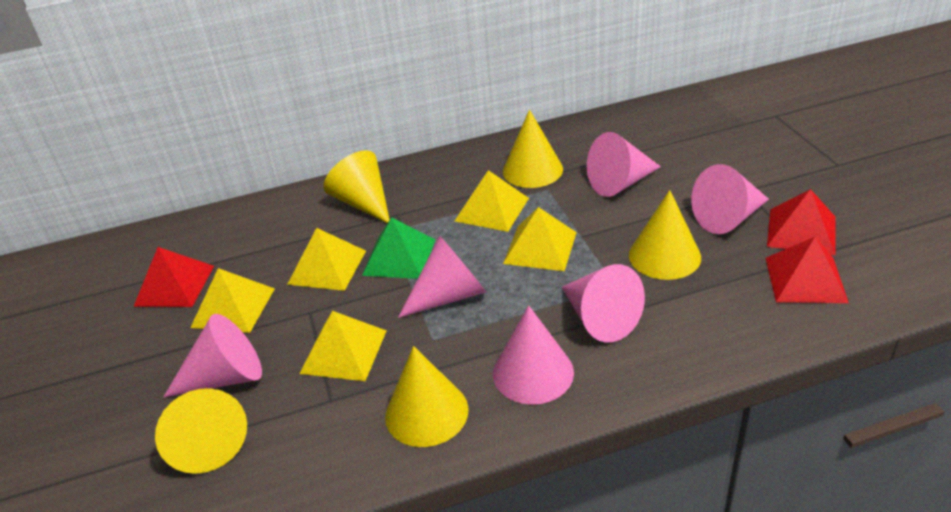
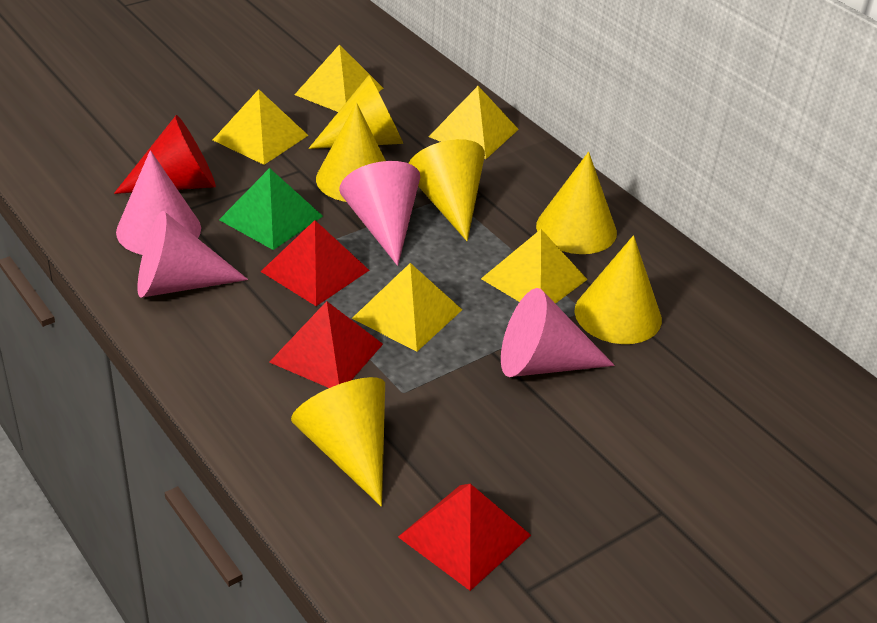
pink cone: 6 -> 4
red cone: 0 -> 1
yellow cone: 5 -> 6

